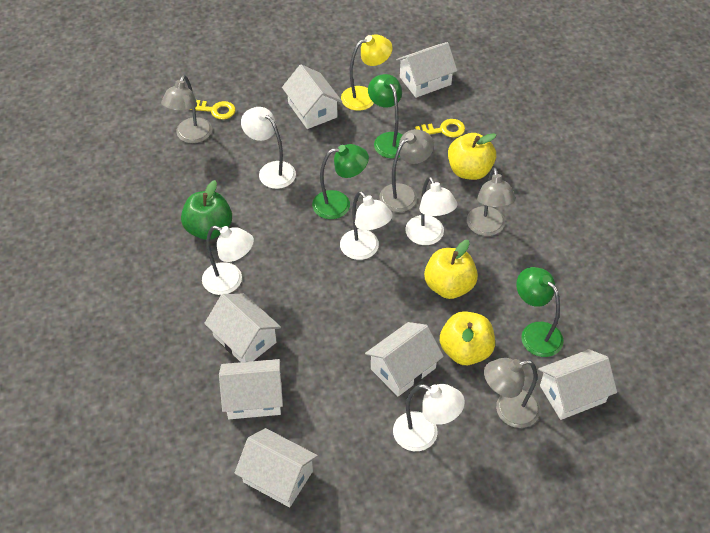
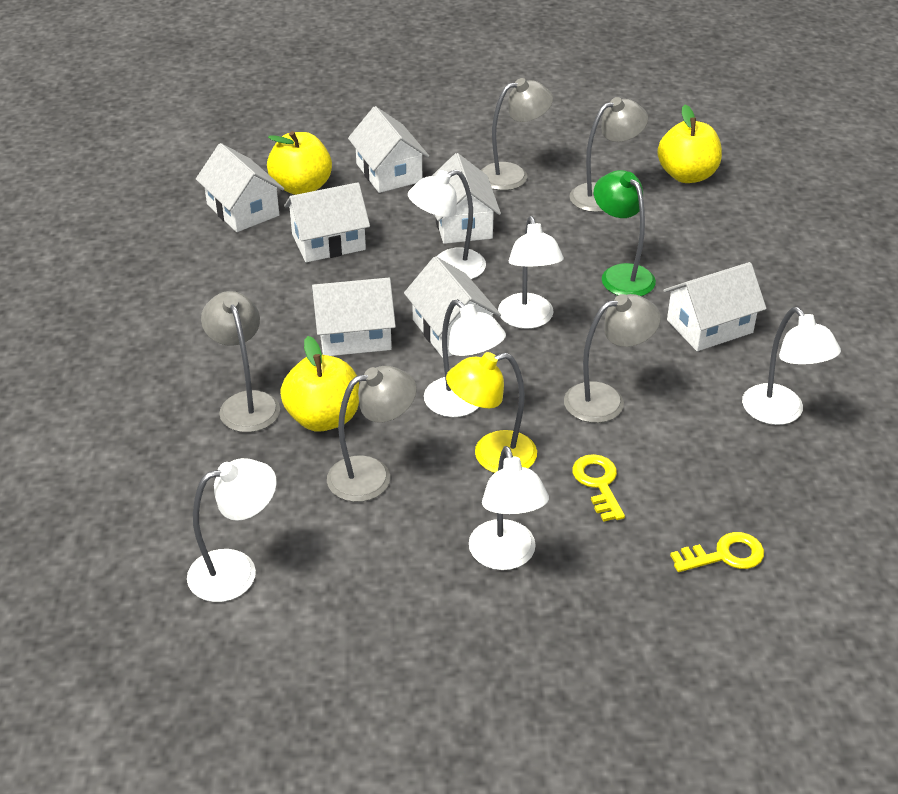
green apple: 1 -> 0
green lamp: 3 -> 1
grey lamp: 4 -> 5
white lamp: 5 -> 6

